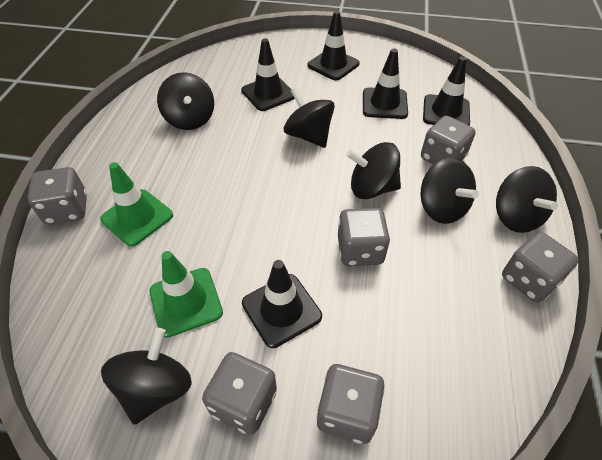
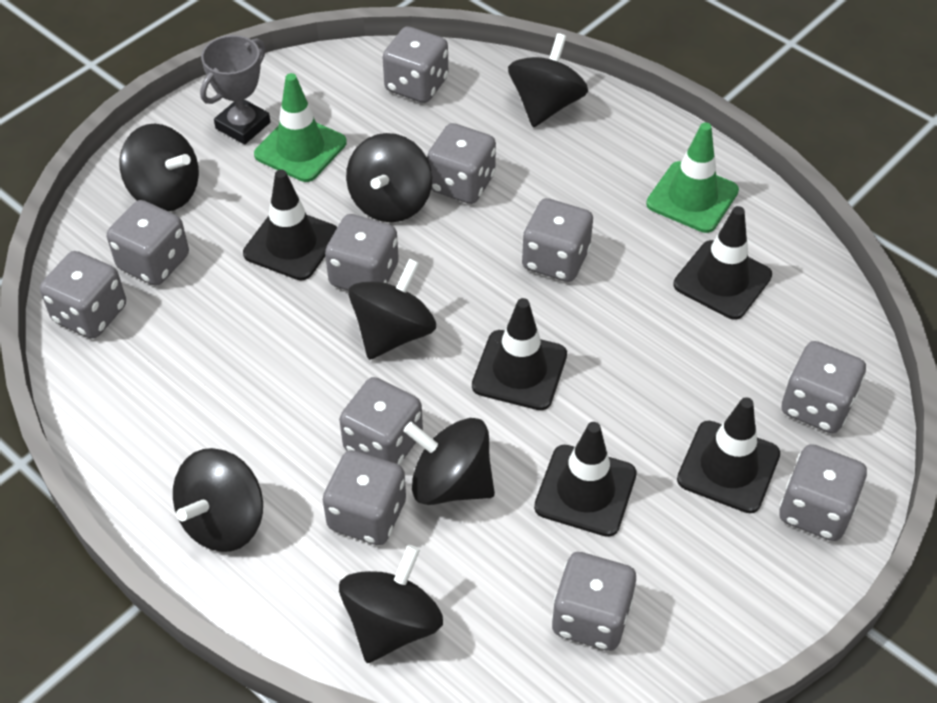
black spinning top: 6 -> 7
grey dice: 6 -> 11
grey trophy: 0 -> 1

